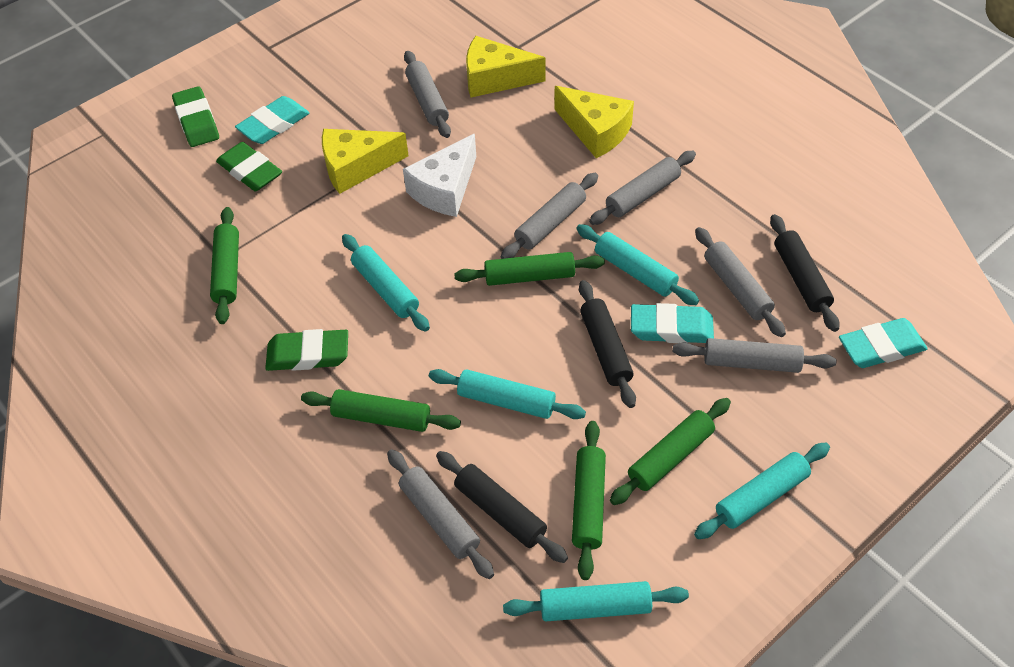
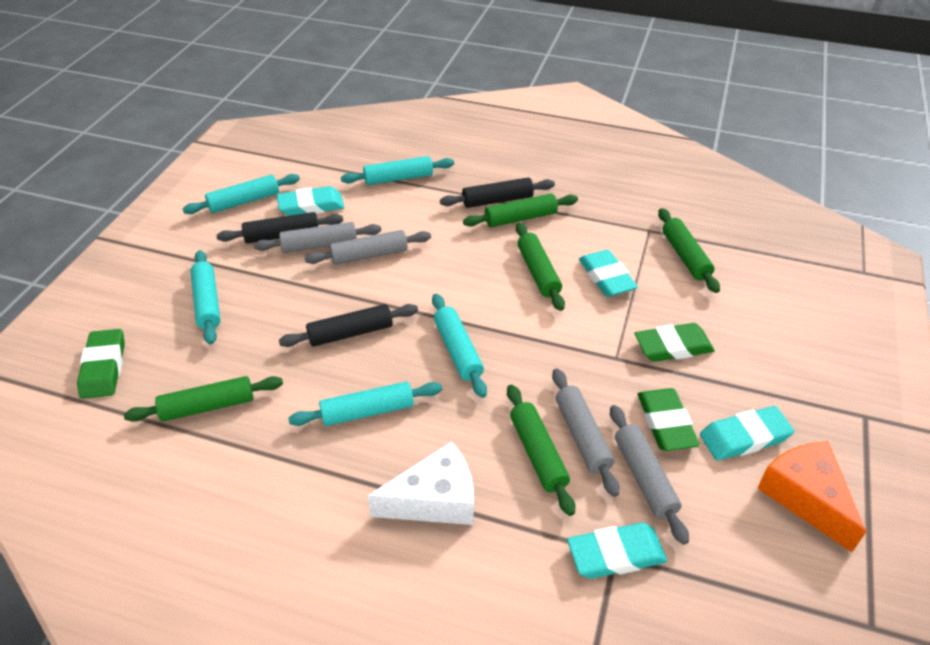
grey rolling pin: 6 -> 4
orange cheese: 0 -> 1
turquoise eraser: 3 -> 4
yellow cheese: 3 -> 0

